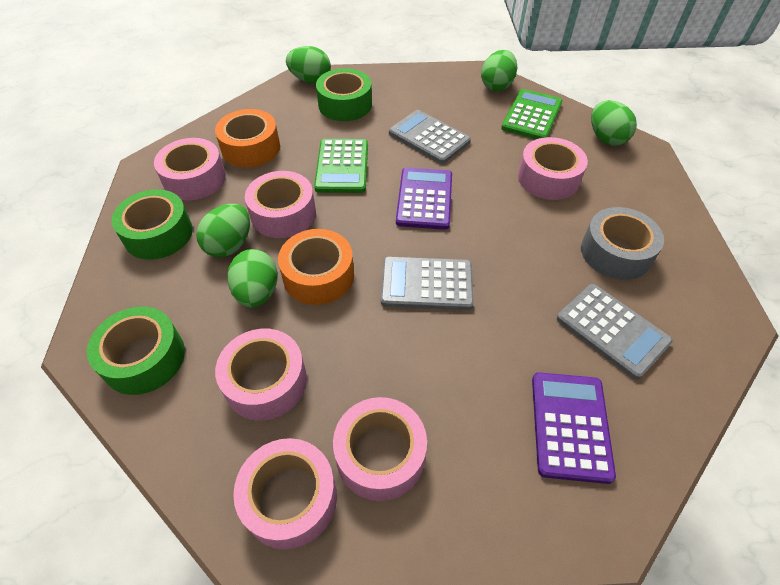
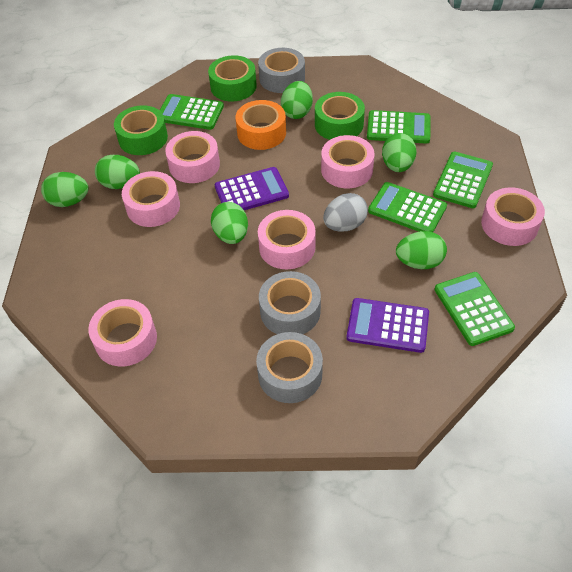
green calculator: 2 -> 5
green egg: 5 -> 6
grey calculator: 3 -> 0
grey egg: 0 -> 1
grey tape: 1 -> 3
orange tape: 2 -> 1

